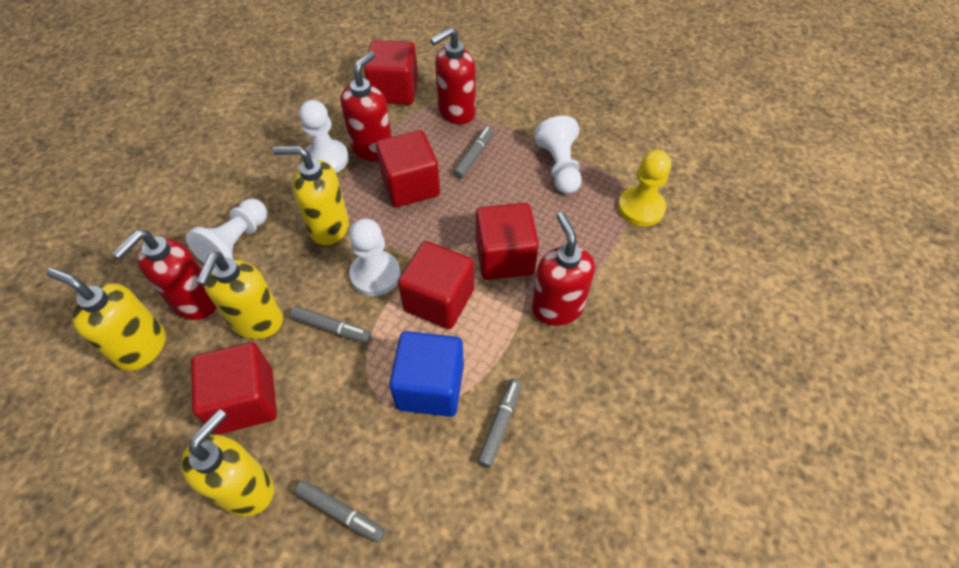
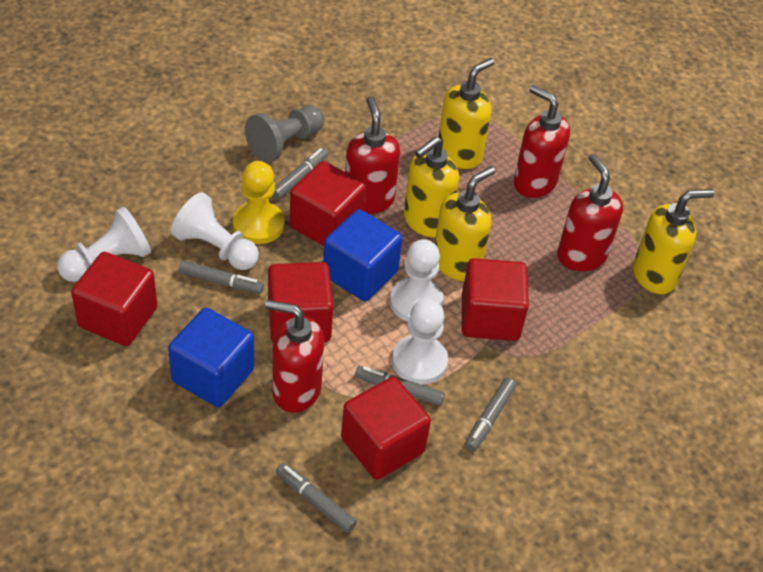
blue cube: 1 -> 2
grey marker: 4 -> 5
grey pawn: 0 -> 1

